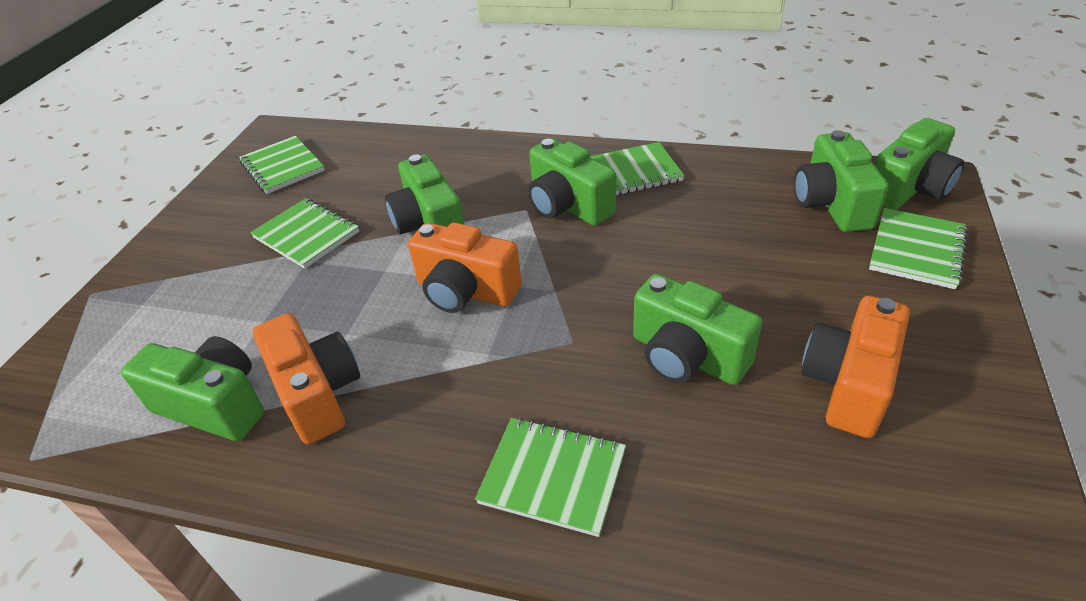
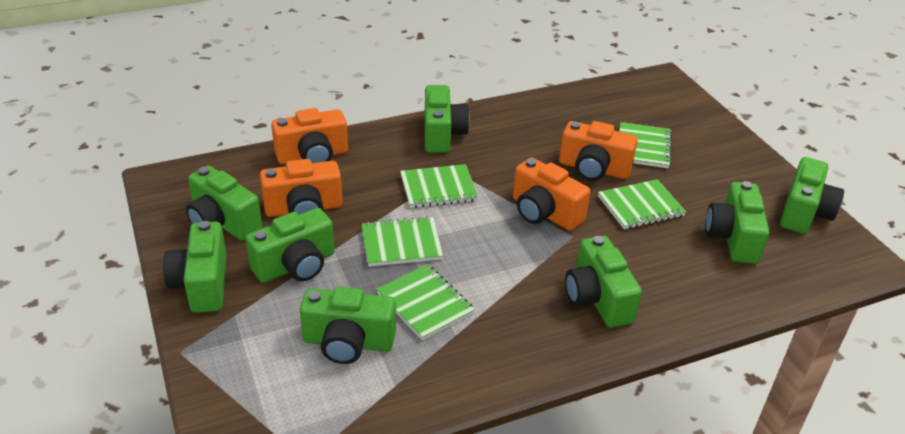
green camera: 6 -> 8
orange camera: 3 -> 4

